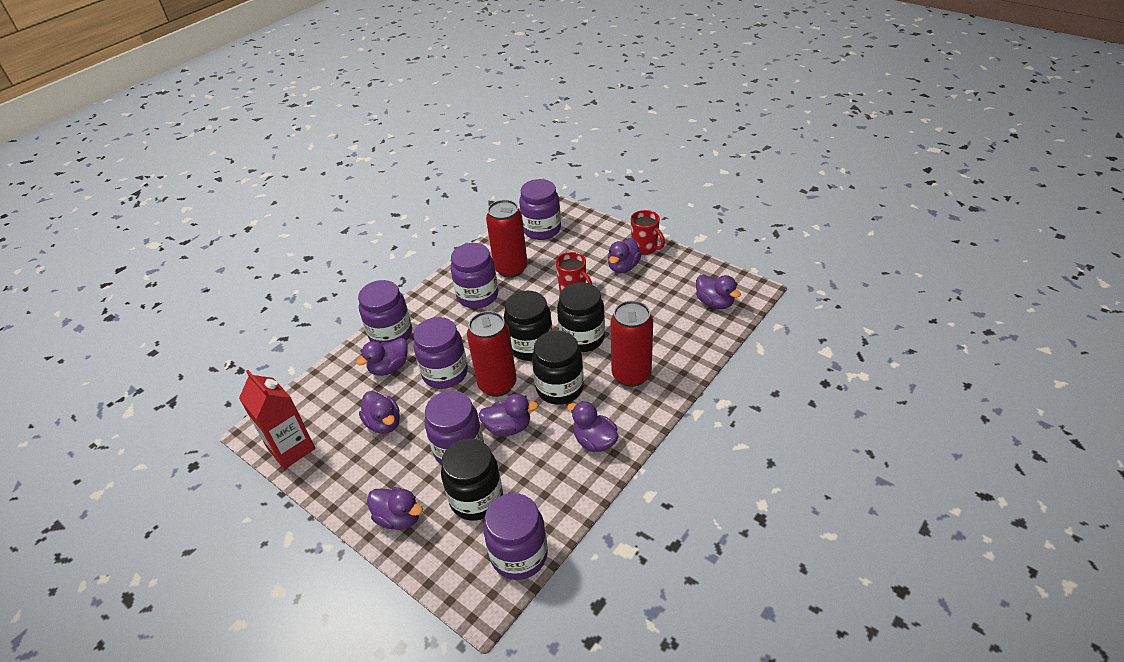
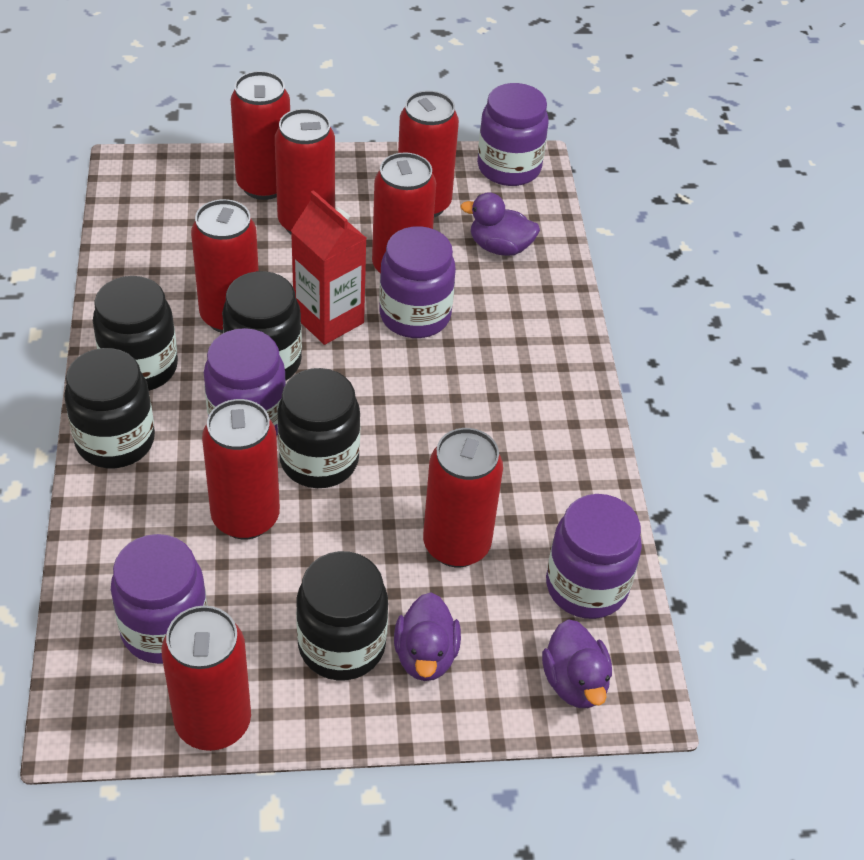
black jar: 4 -> 5
purple duck: 7 -> 3
purple jar: 6 -> 5
red can: 3 -> 8
red mug: 2 -> 0

